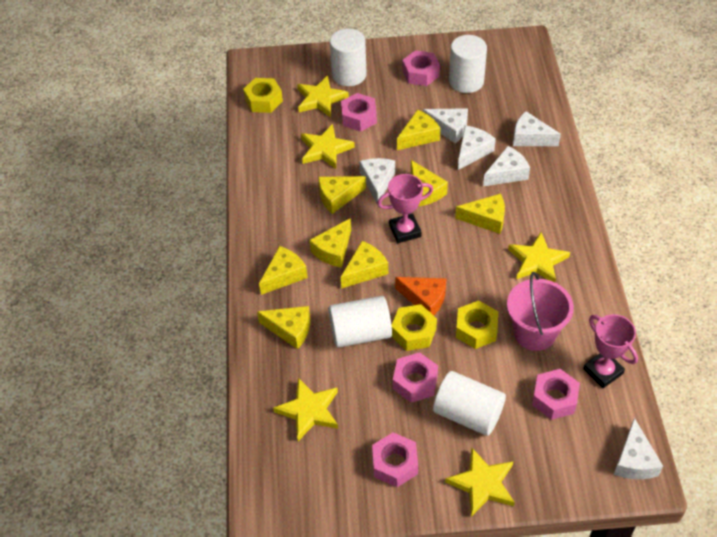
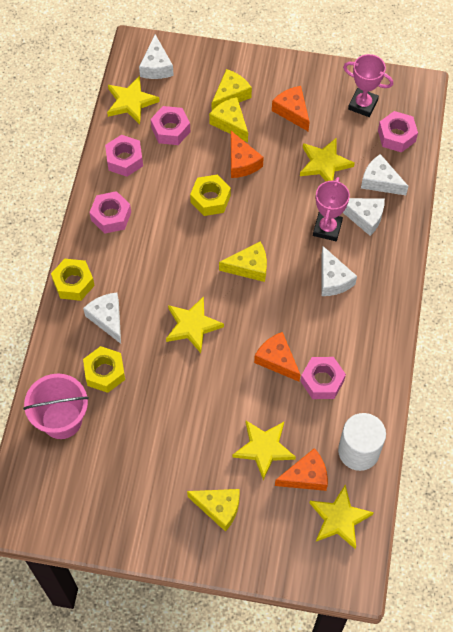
orange cheese: 1 -> 4
white cheese: 6 -> 5
white cylinder: 4 -> 1
yellow cheese: 8 -> 4

